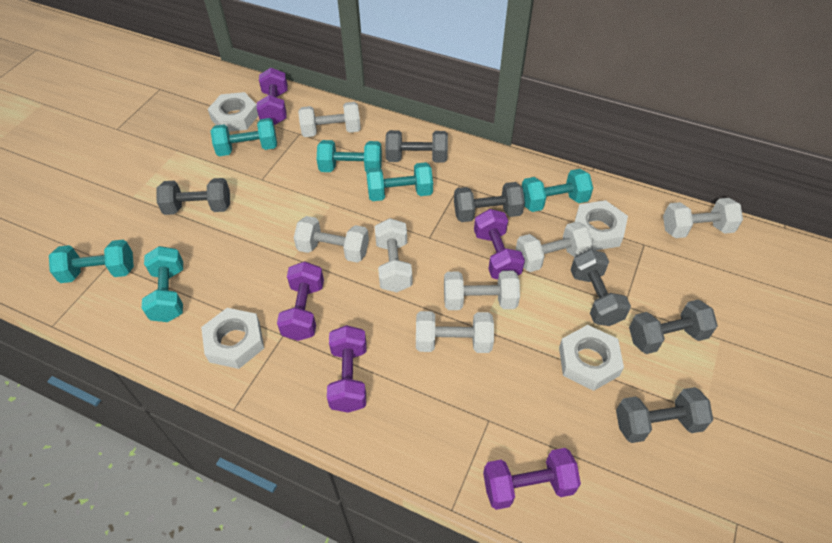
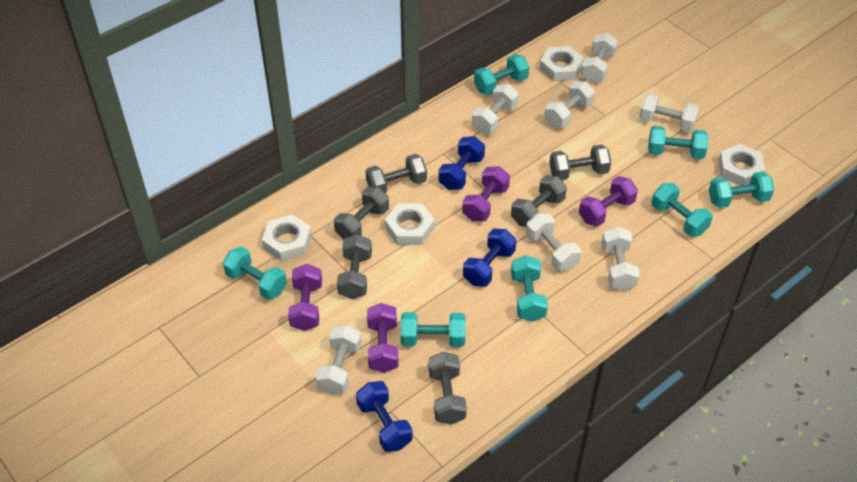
blue dumbbell: 0 -> 3
purple dumbbell: 5 -> 4
turquoise dumbbell: 6 -> 7

